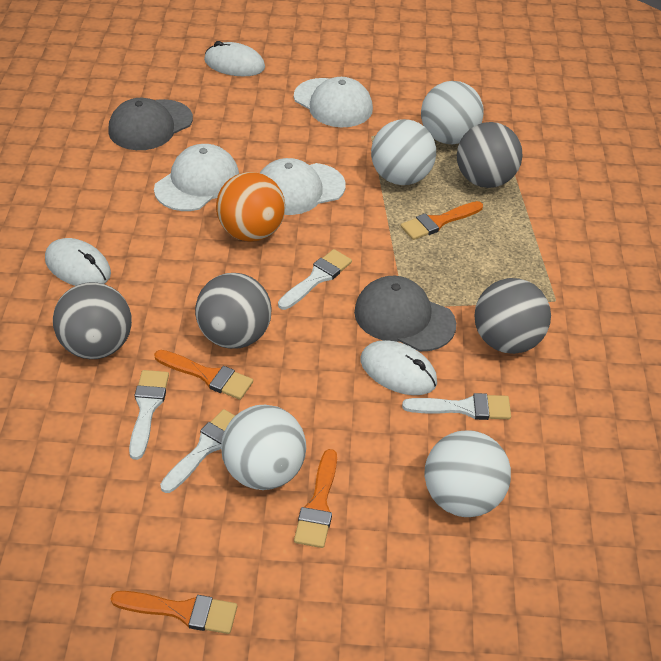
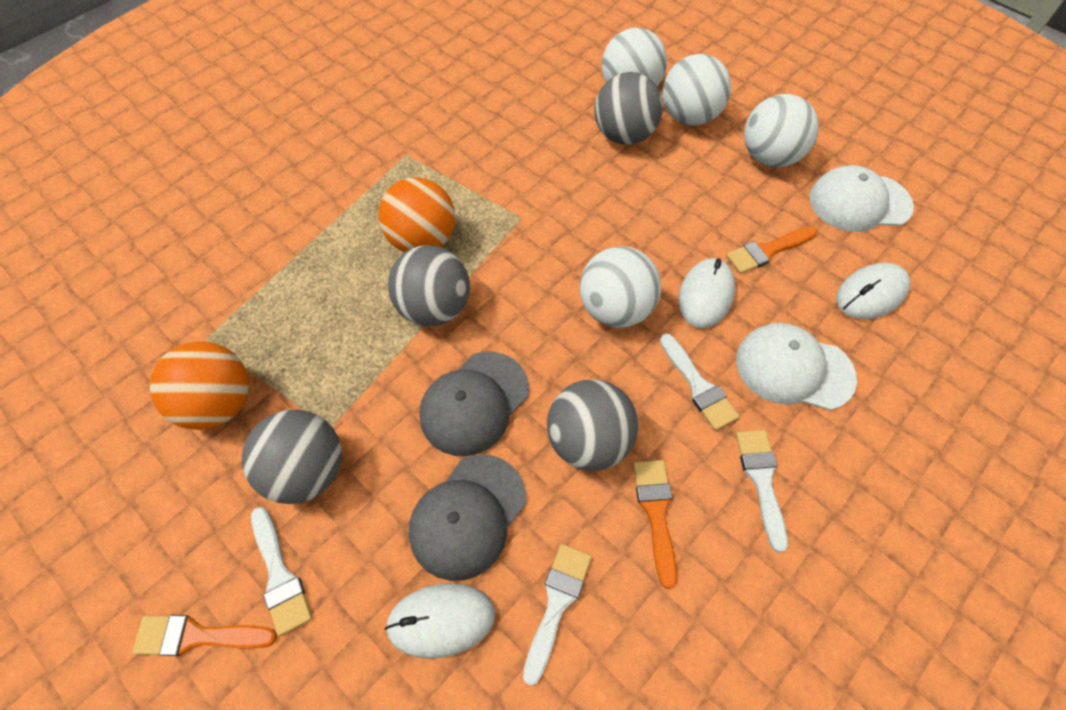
orange ball: 1 -> 2
orange brush: 4 -> 3
white cap: 3 -> 2

